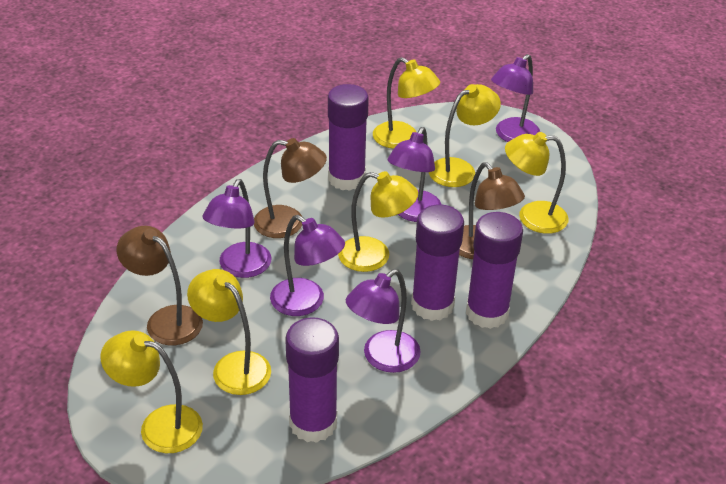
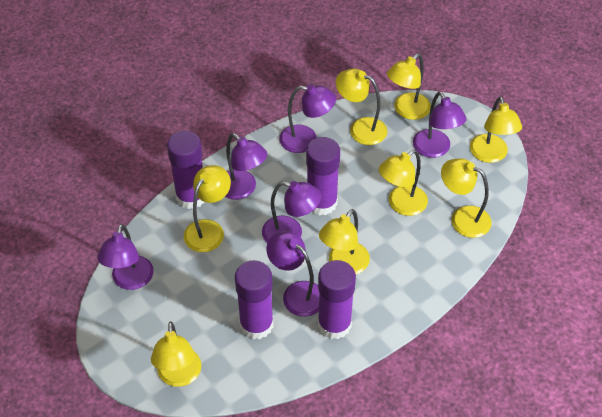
brown lamp: 3 -> 0
purple lamp: 5 -> 6
yellow lamp: 6 -> 8

